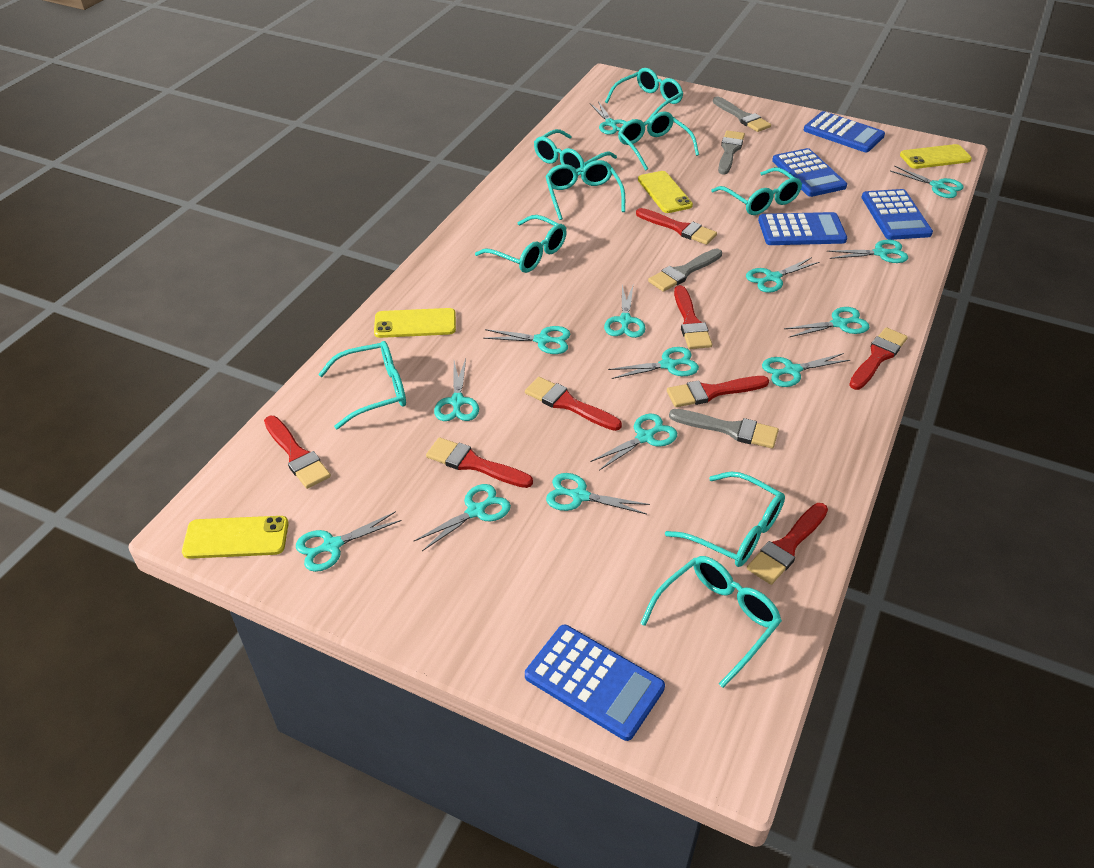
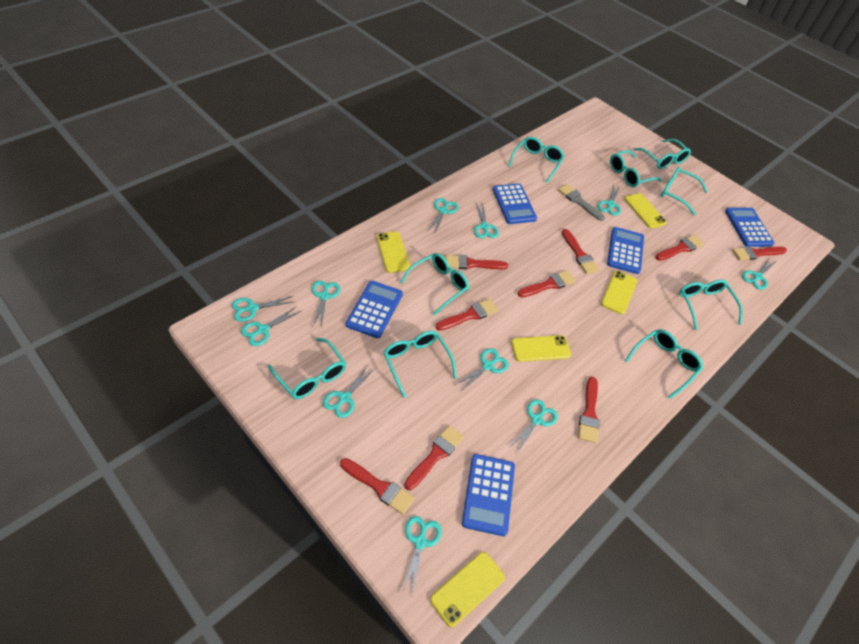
grey brush: 4 -> 1
red brush: 8 -> 9
turquoise scissors: 14 -> 11
yellow phone: 4 -> 5

